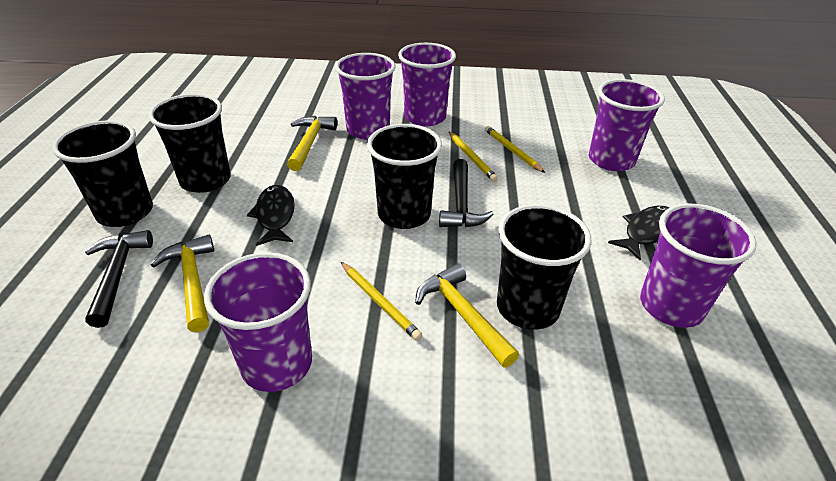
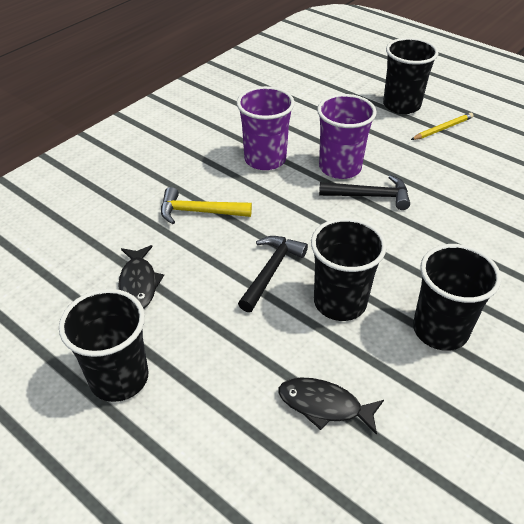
purple cup: 5 -> 2
yellow hammer: 3 -> 1
yellow pencil: 3 -> 1

